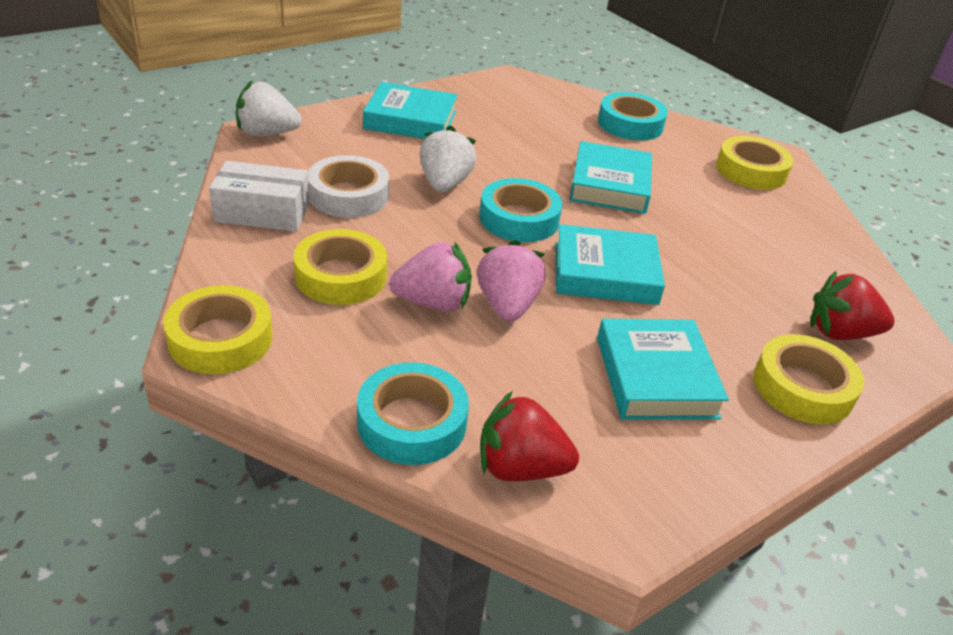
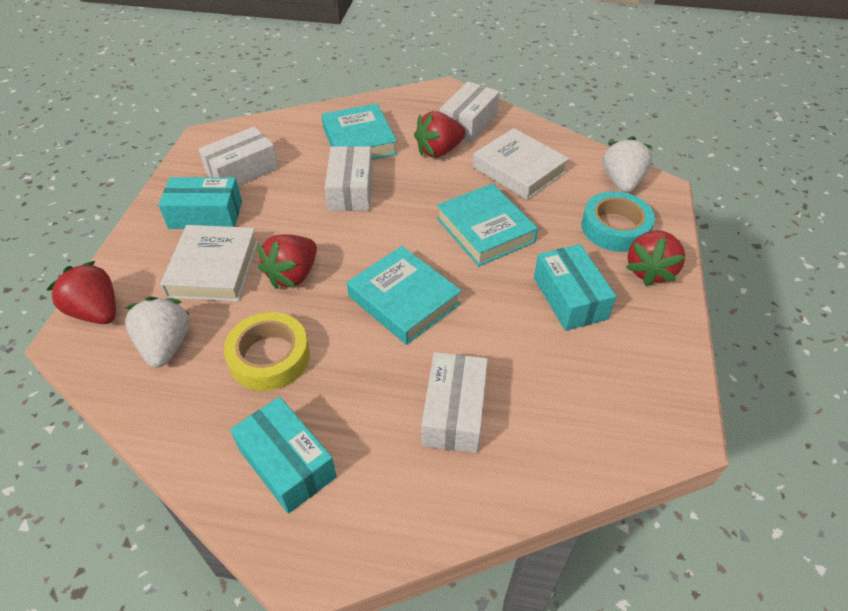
pink strawberry: 2 -> 0
red strawberry: 2 -> 4
turquoise book: 4 -> 3
turquoise box: 0 -> 3
turquoise tape: 3 -> 1
white book: 0 -> 2
white box: 1 -> 4
white tape: 1 -> 0
yellow tape: 4 -> 1

